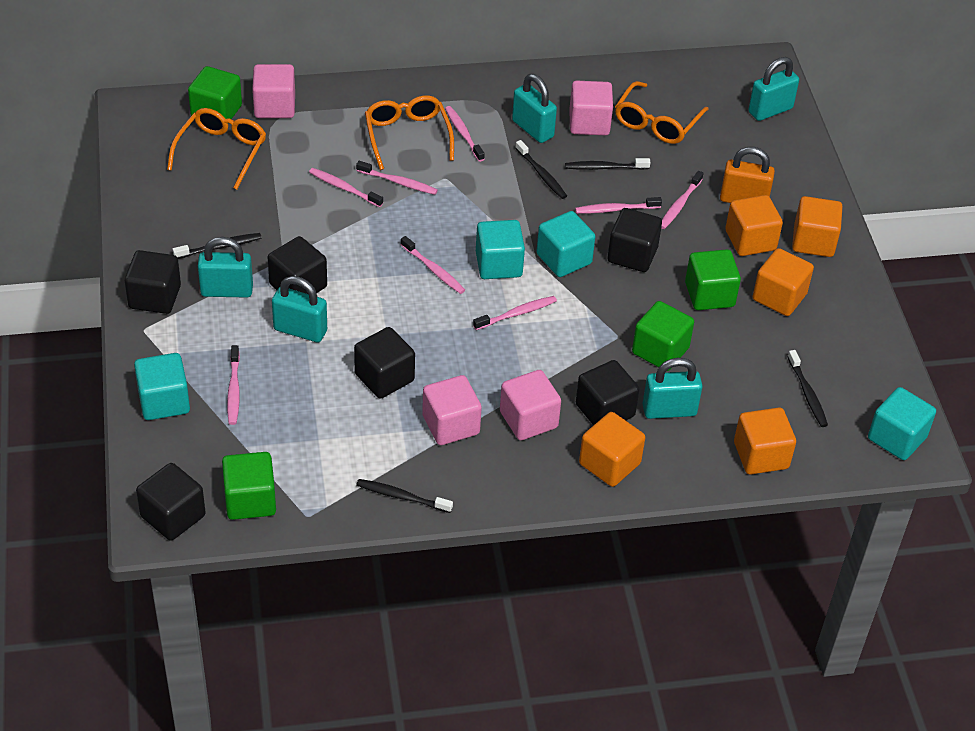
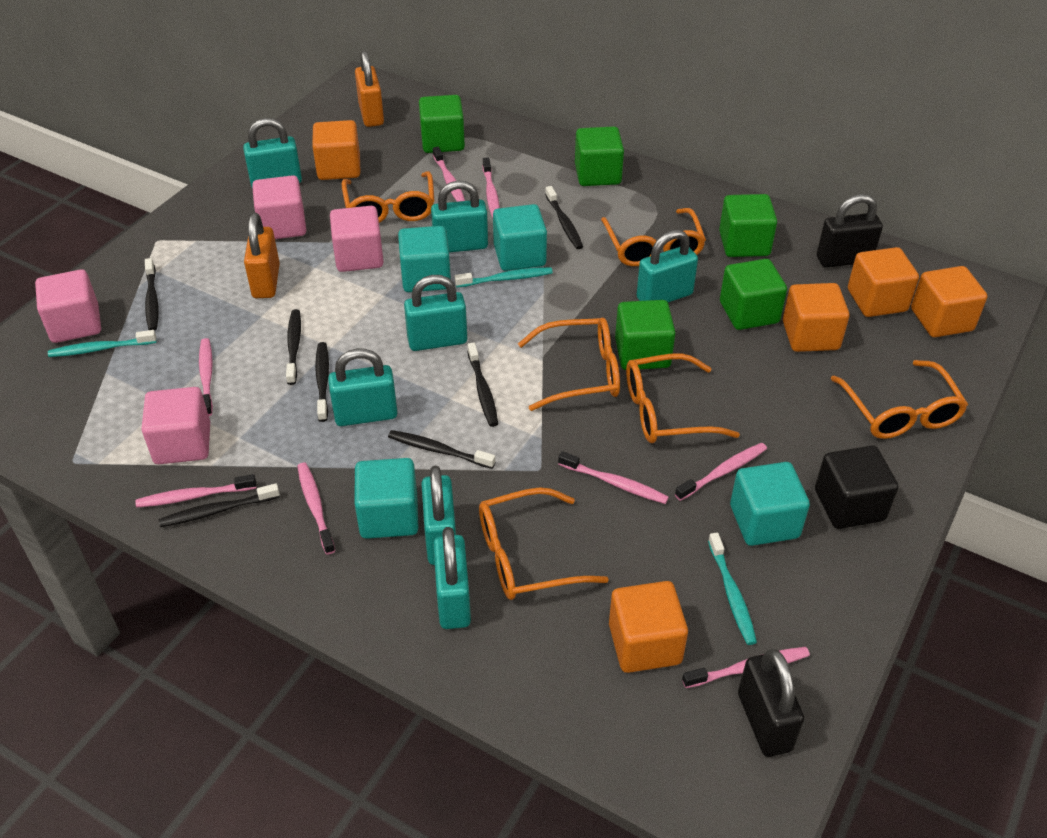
black cube: 6 -> 1
black padlock: 0 -> 2
black toothbrush: 5 -> 7
green cube: 4 -> 5
orange glasses: 3 -> 6
orange padlock: 1 -> 2
turquoise padlock: 5 -> 7
turquoise toothbrush: 0 -> 3

